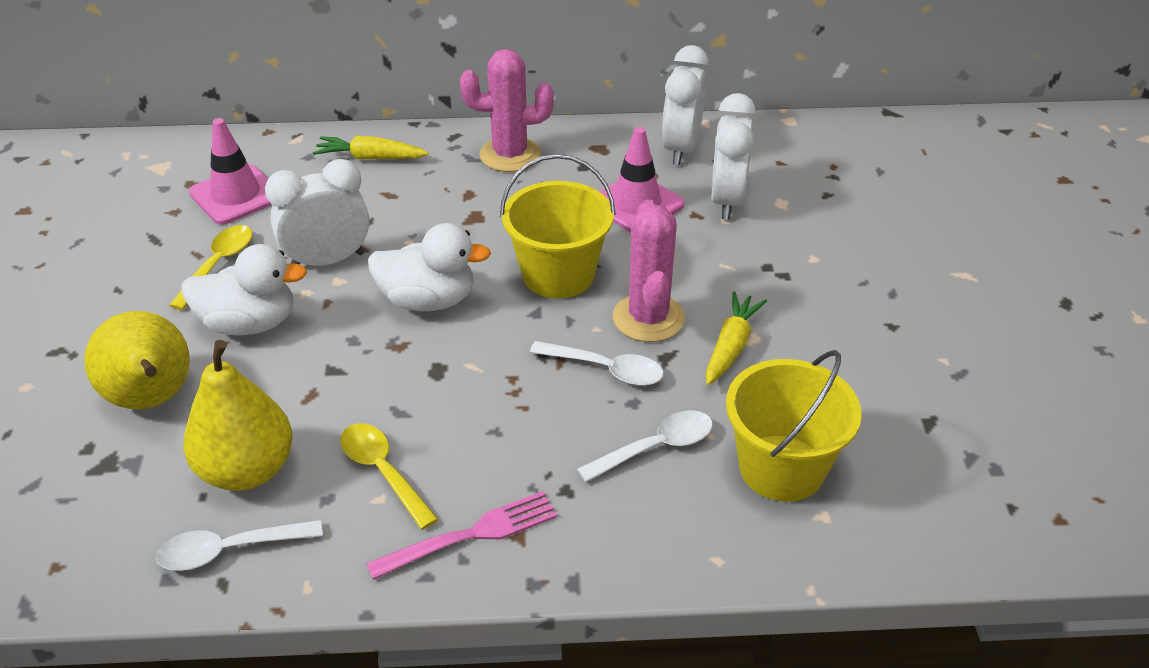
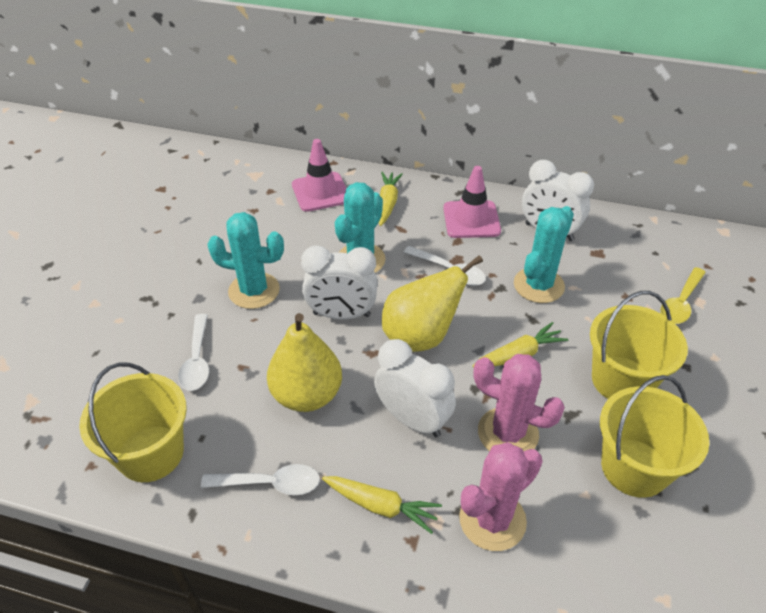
pink fork: 1 -> 0
turquoise cactus: 0 -> 3
white duck: 2 -> 0
yellow bucket: 2 -> 3
yellow carrot: 2 -> 3
yellow spoon: 2 -> 1

